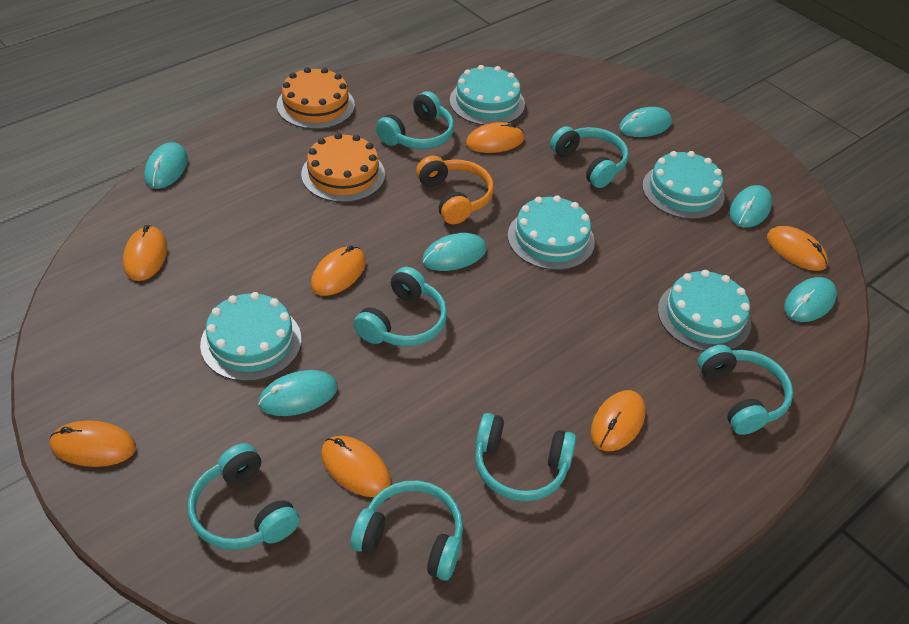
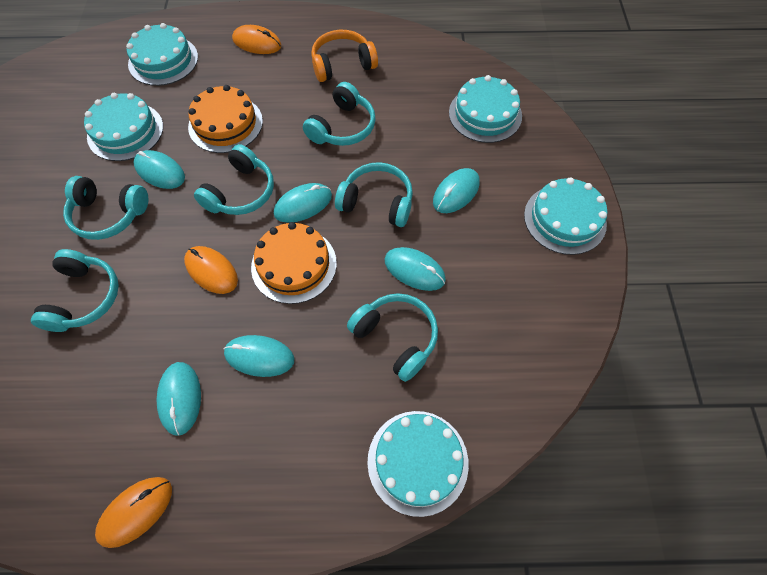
orange mouse: 7 -> 3
turquoise headphones: 7 -> 6

